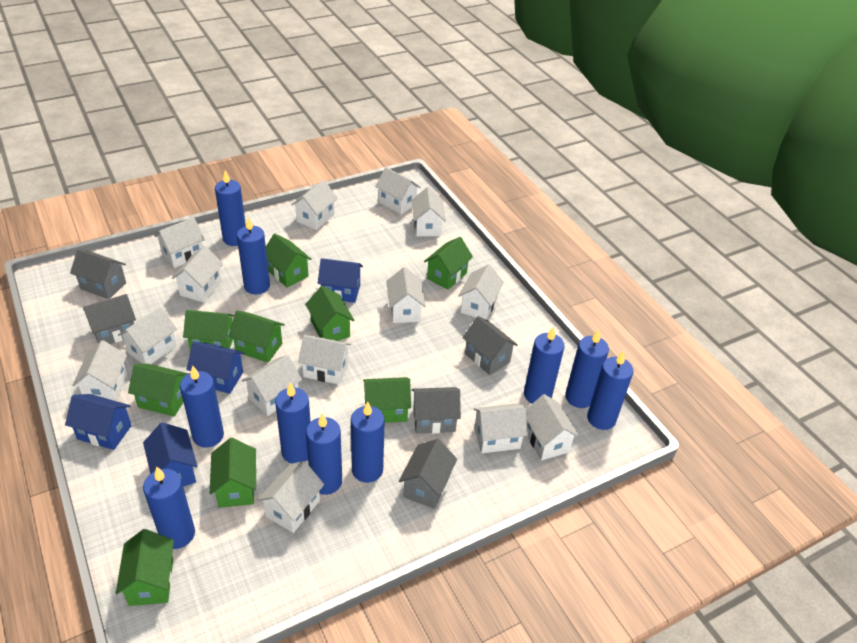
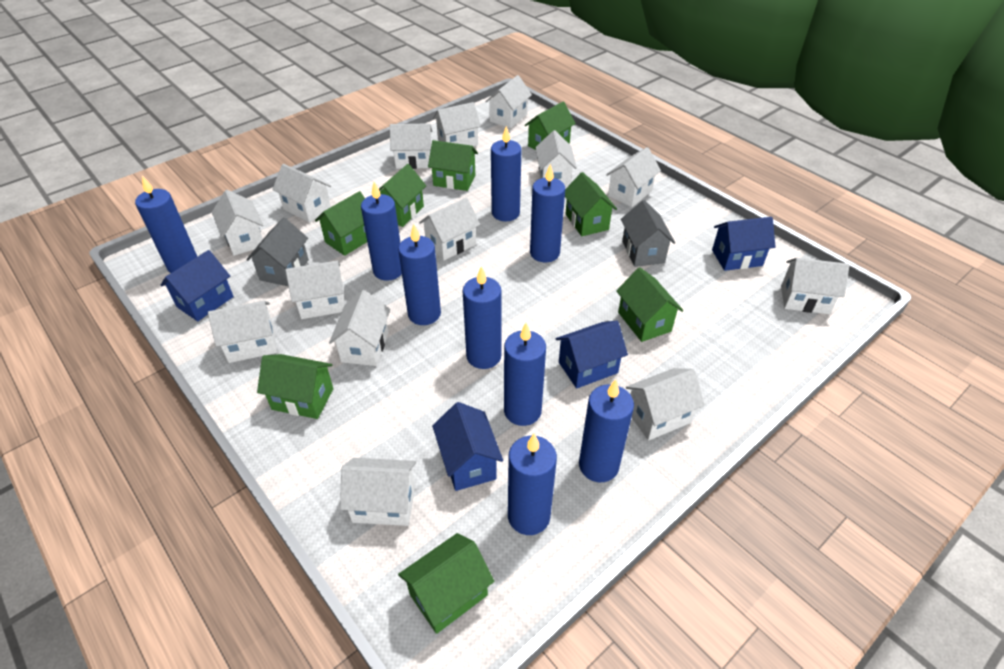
blue candle: 10 -> 9
green house: 9 -> 8
grey house: 5 -> 2

